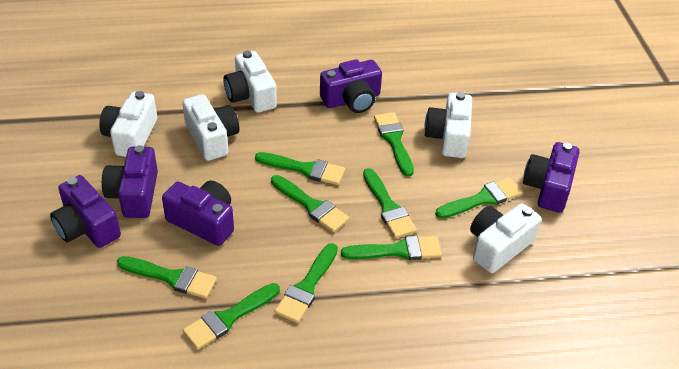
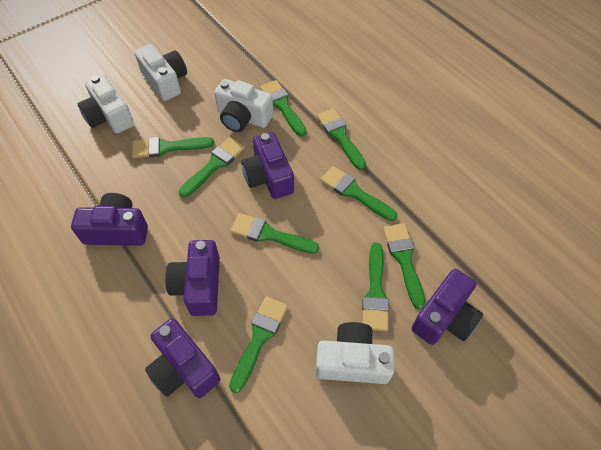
white camera: 5 -> 4

